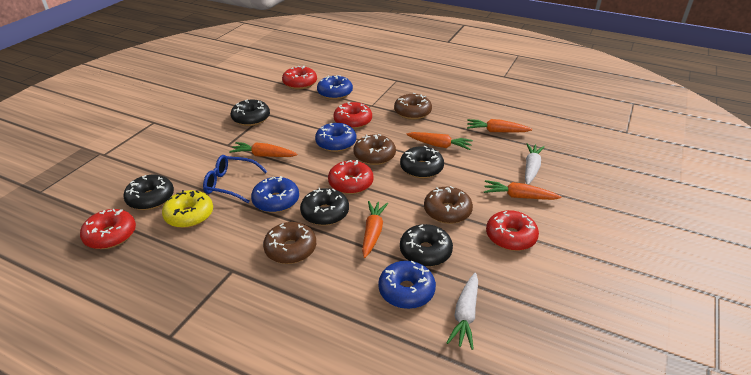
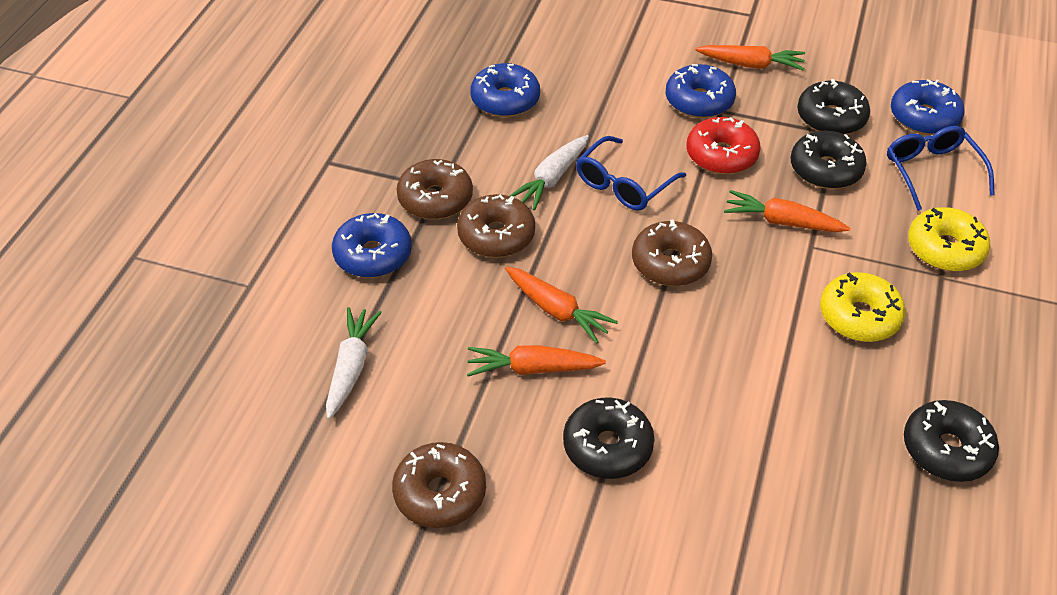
black donut: 5 -> 4
blue glasses: 1 -> 2
orange carrot: 5 -> 4
red donut: 5 -> 1
yellow donut: 1 -> 2

